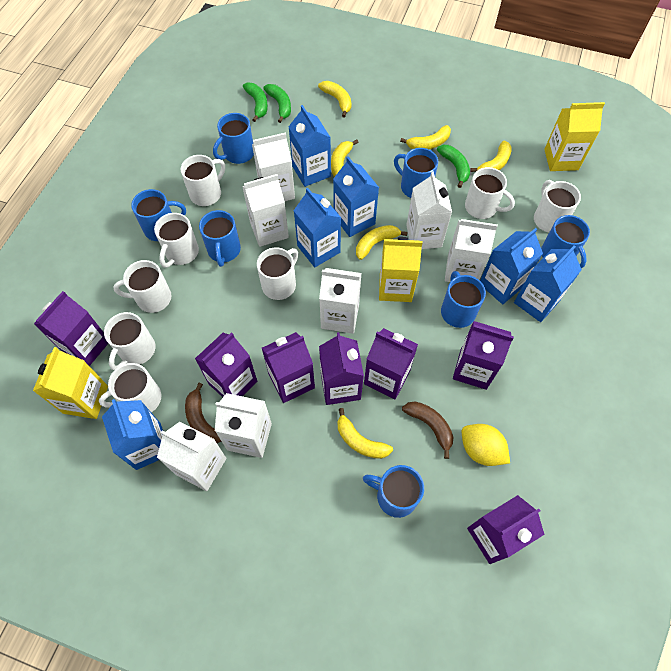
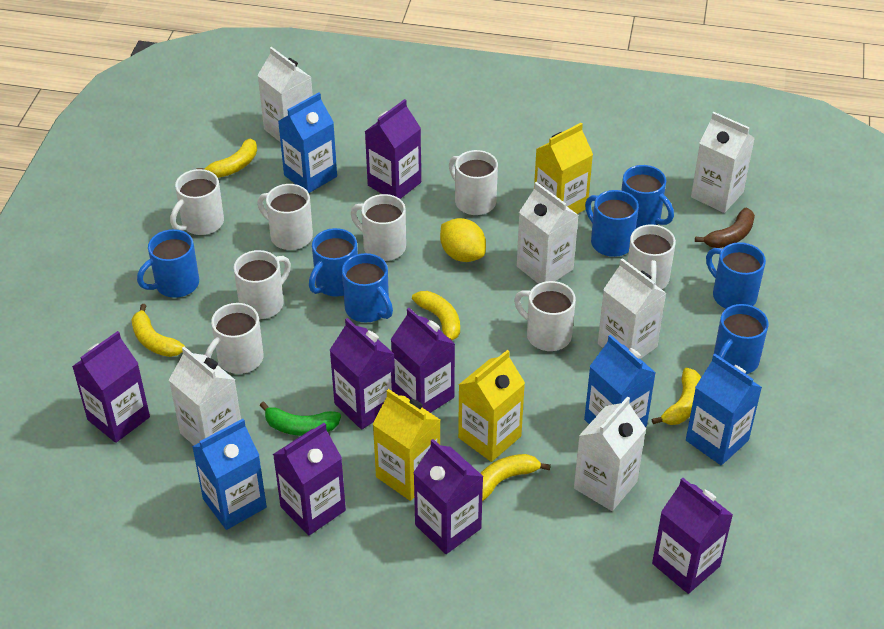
blue carton: 6 -> 4
brown banana: 2 -> 1
green banana: 3 -> 1
white carton: 7 -> 6
yellow banana: 6 -> 5

